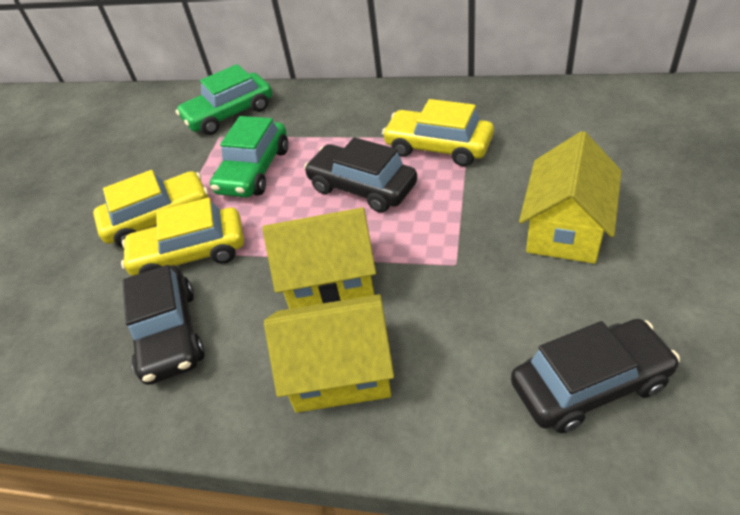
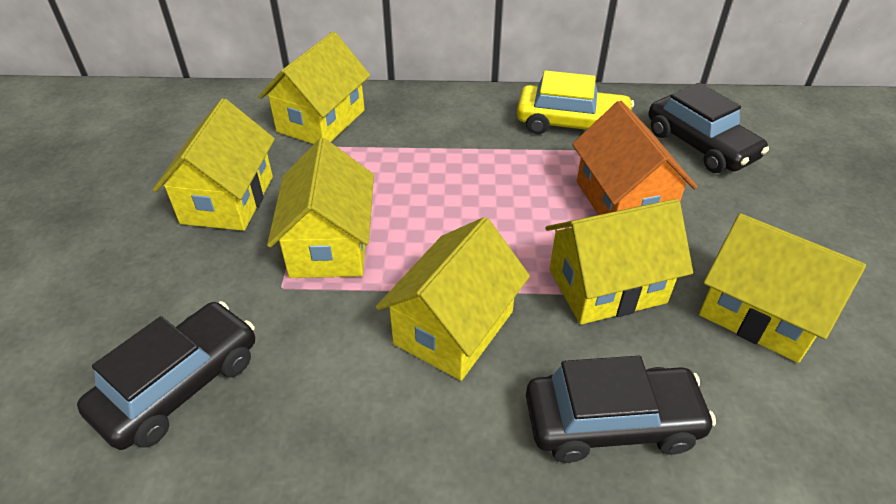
green car: 2 -> 0
orange house: 0 -> 1
yellow car: 3 -> 1
yellow house: 3 -> 6

